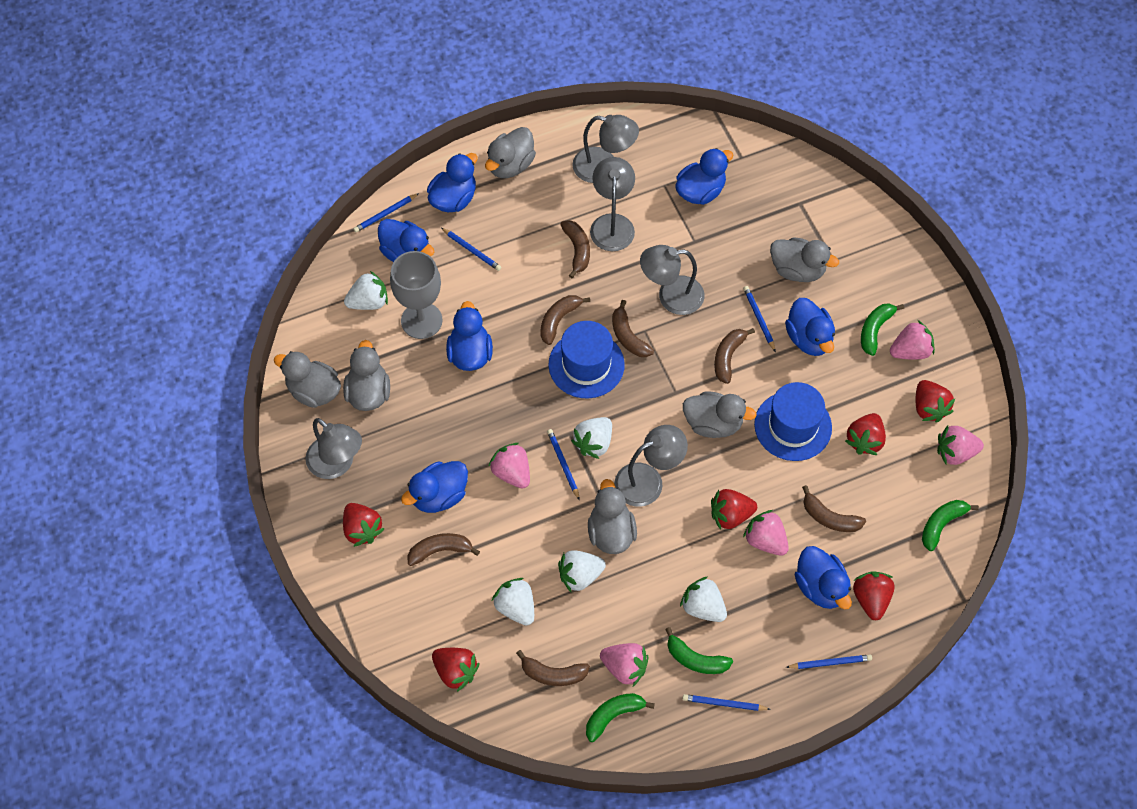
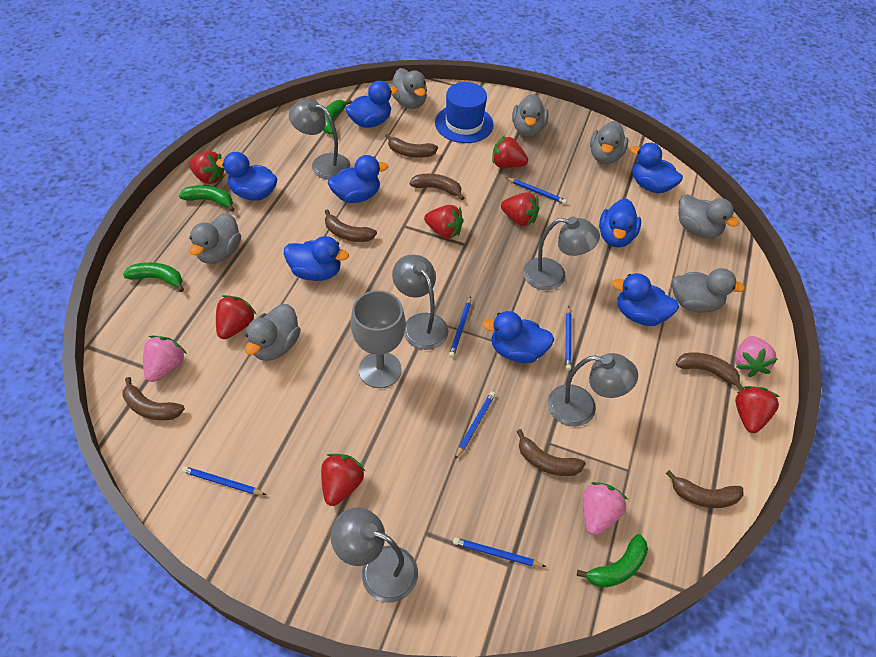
blue duck: 7 -> 8
blue hat: 2 -> 1
grey duck: 6 -> 7
pink strawberry: 5 -> 3
red strawberry: 6 -> 7
white strawberry: 5 -> 0

